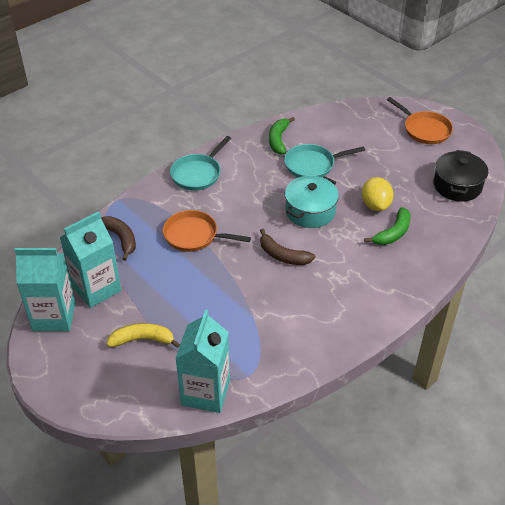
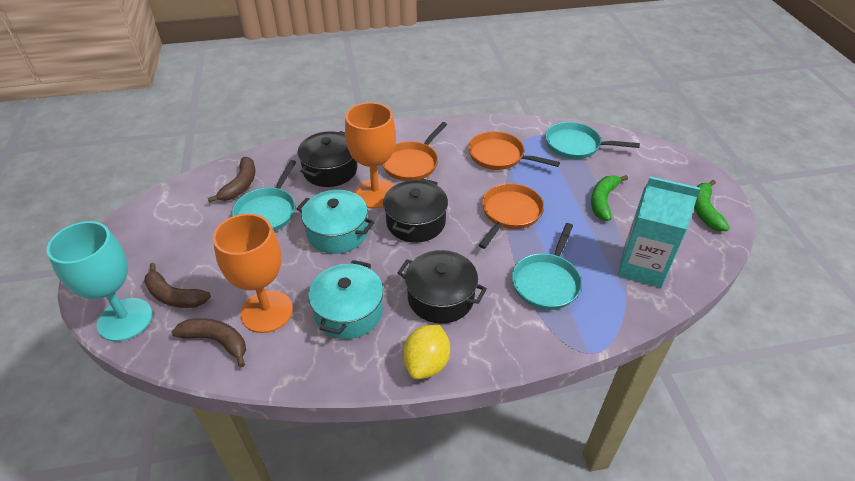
black pot: 1 -> 3
brown banana: 2 -> 3
orange goblet: 0 -> 2
orange pan: 2 -> 3
turquoise carton: 3 -> 1
turquoise goblet: 0 -> 1
turquoise pan: 2 -> 3
turquoise pot: 1 -> 2
yellow banana: 1 -> 0

